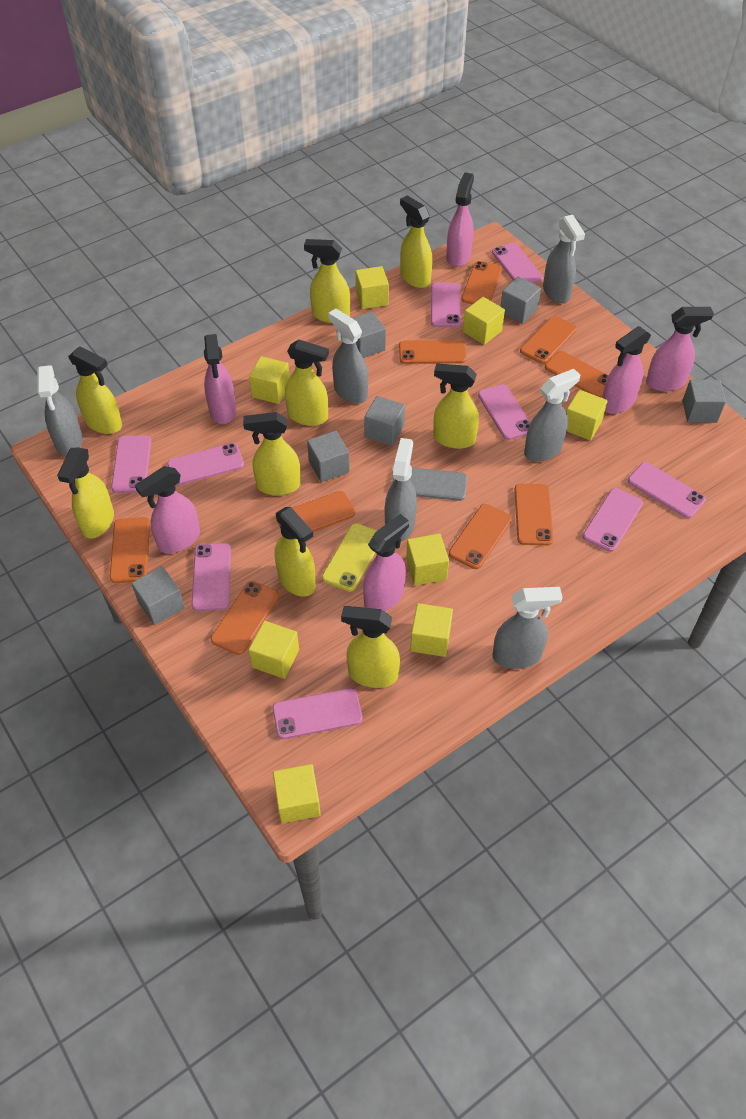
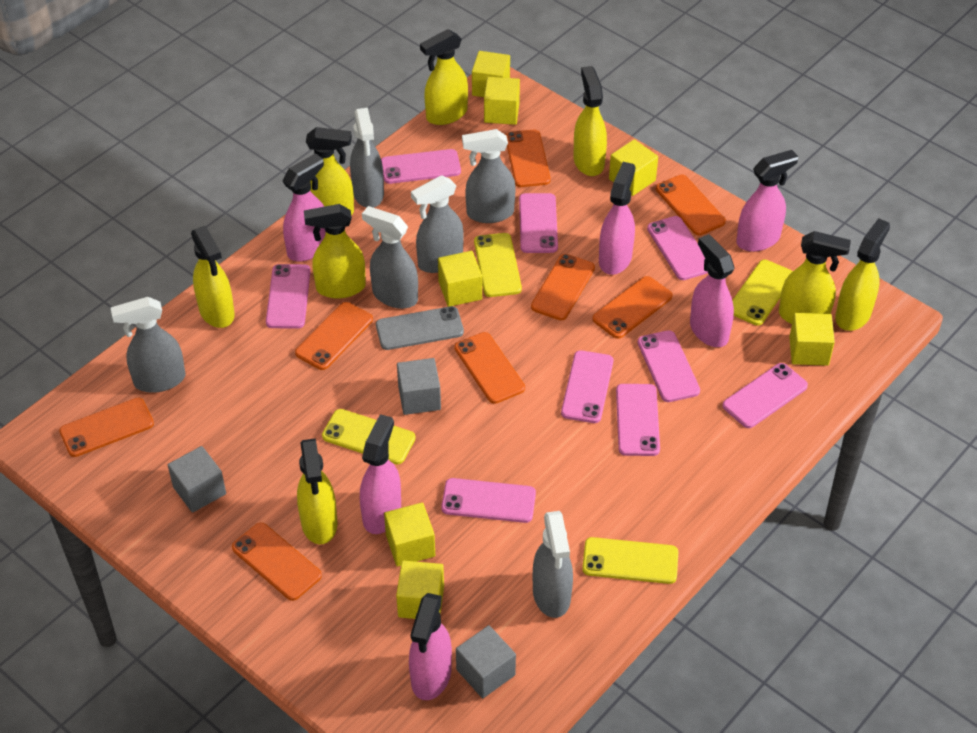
grey cube: 6 -> 3
orange phone: 9 -> 8
yellow cube: 8 -> 7
yellow phone: 1 -> 4
yellow spray bottle: 9 -> 8

